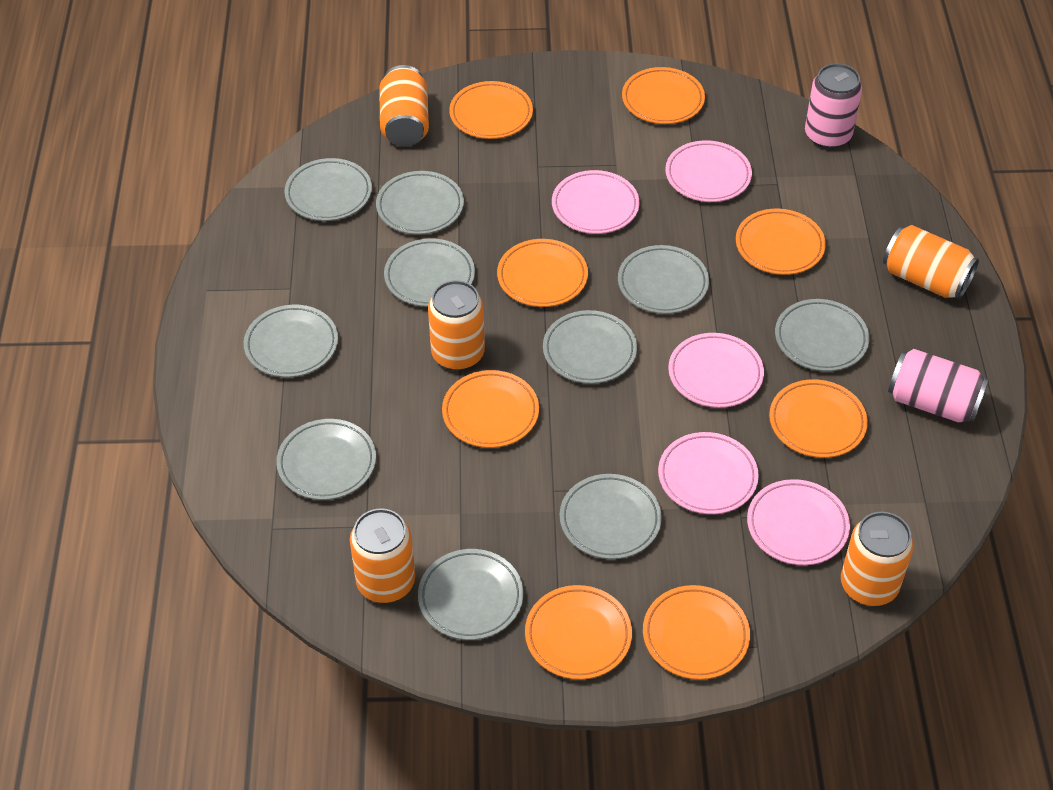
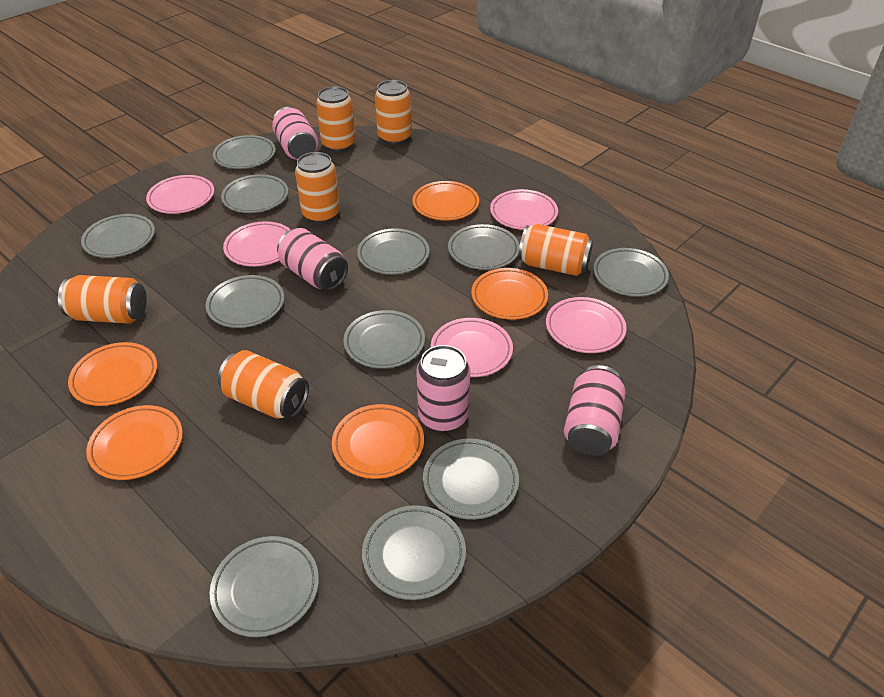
grey plate: 10 -> 11
orange can: 5 -> 6
orange plate: 8 -> 5
pink can: 2 -> 4

